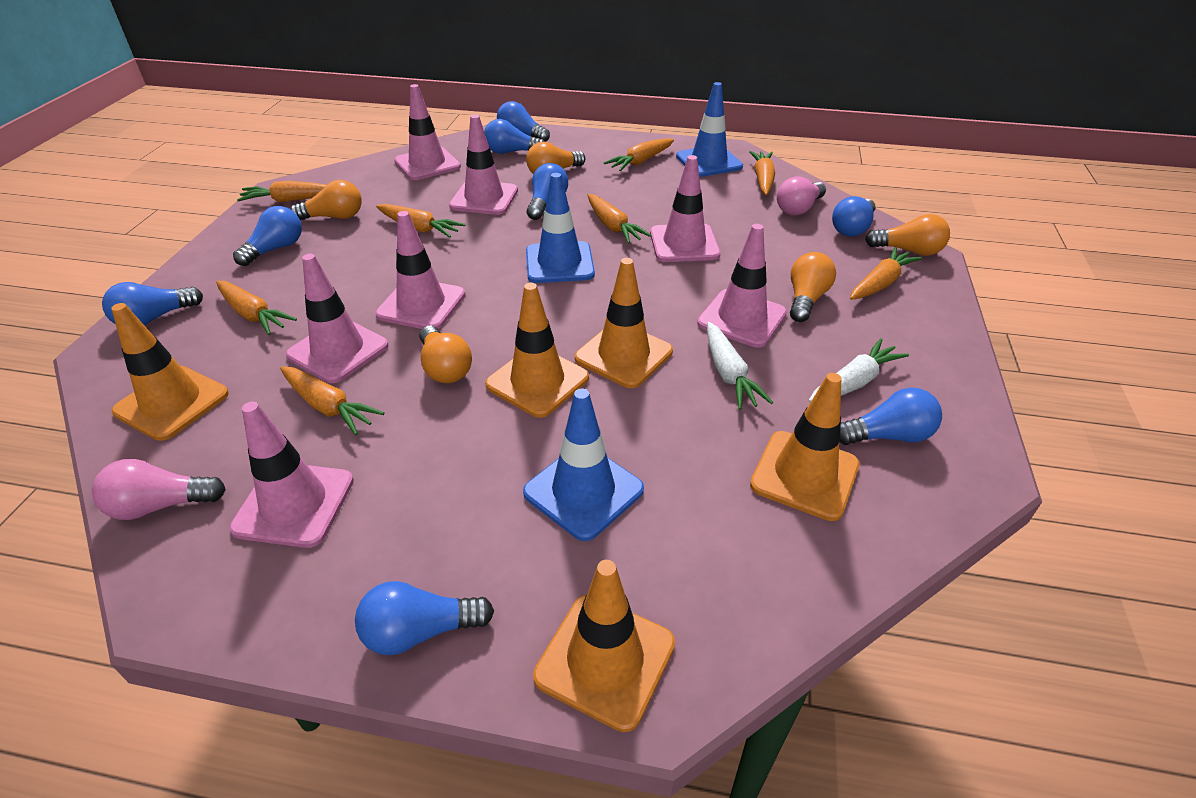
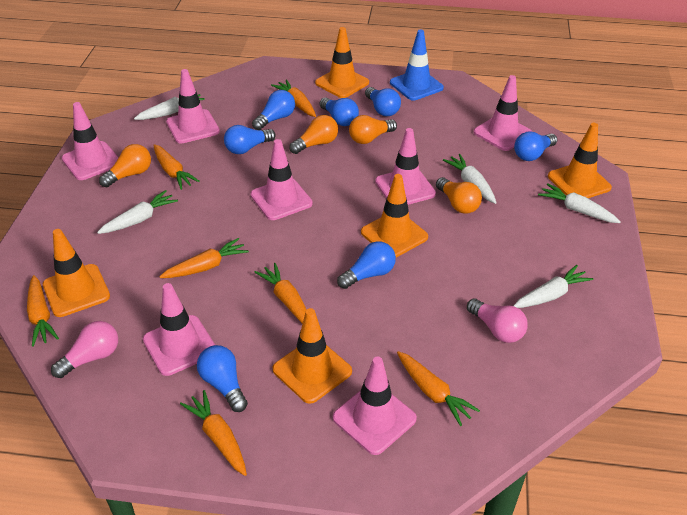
blue light bulb: 8 -> 7
blue traffic cone: 3 -> 1
orange carrot: 8 -> 7
orange light bulb: 5 -> 4
white carrot: 2 -> 5

